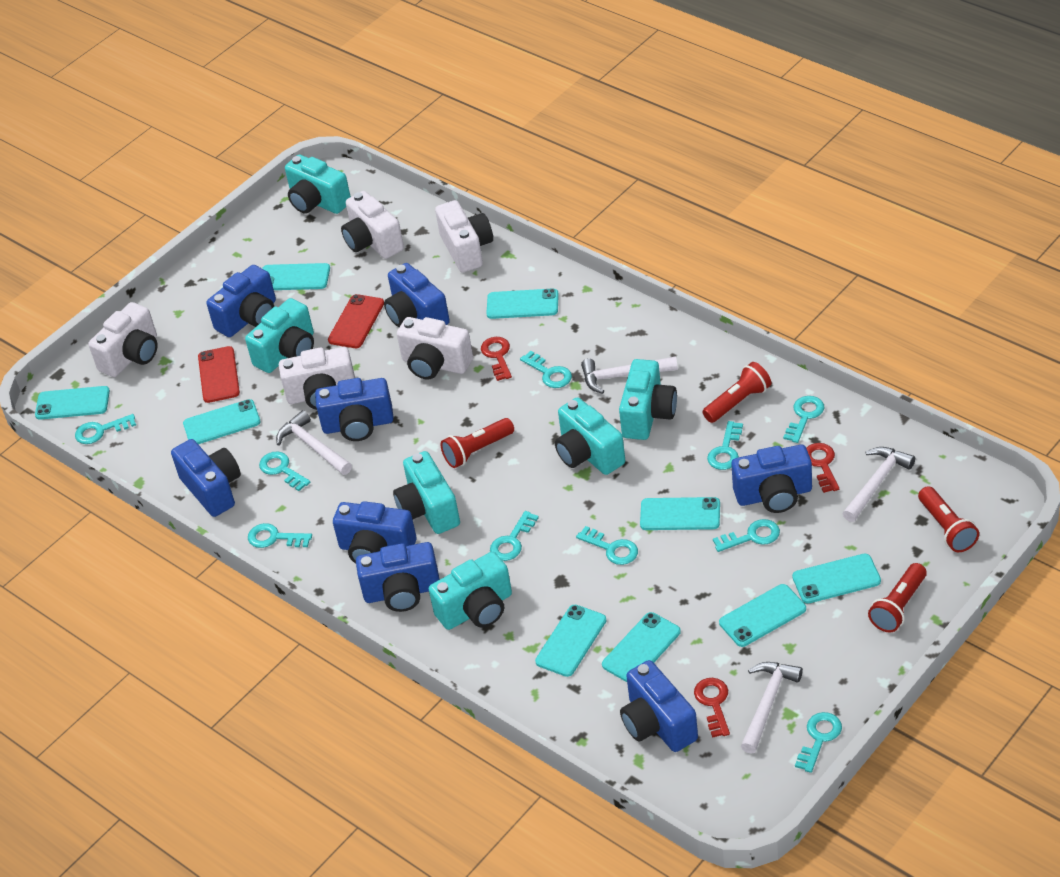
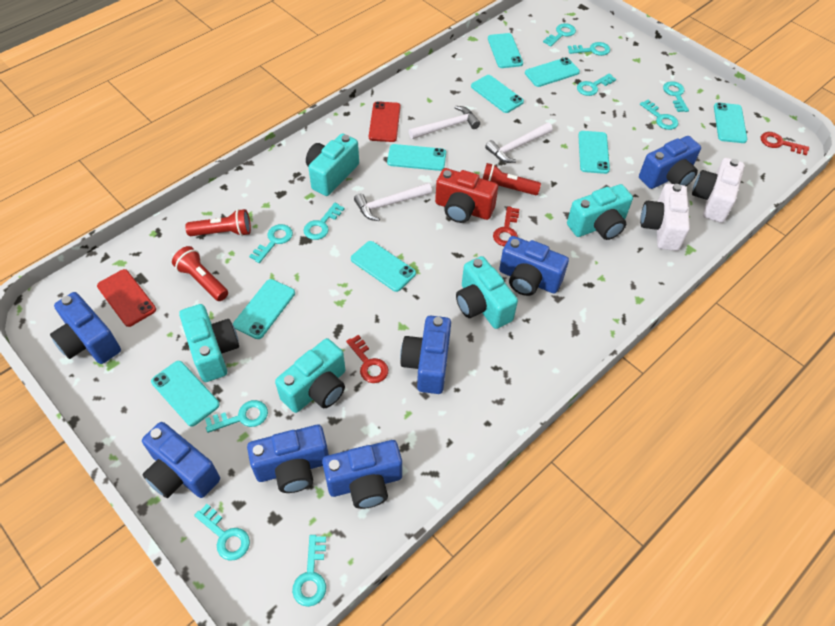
blue camera: 8 -> 7
red camera: 0 -> 1
red flashlight: 4 -> 3
turquoise camera: 6 -> 5
white camera: 5 -> 2
white hammer: 4 -> 3

